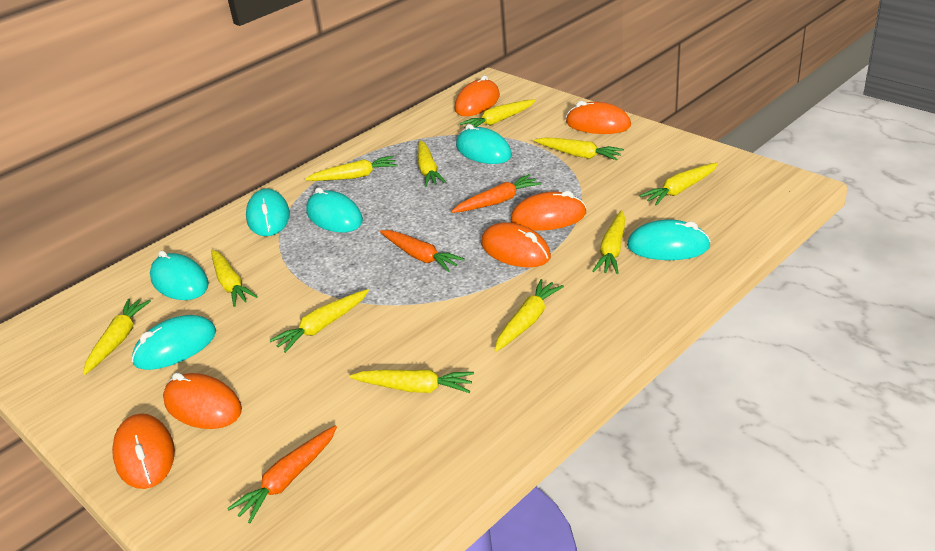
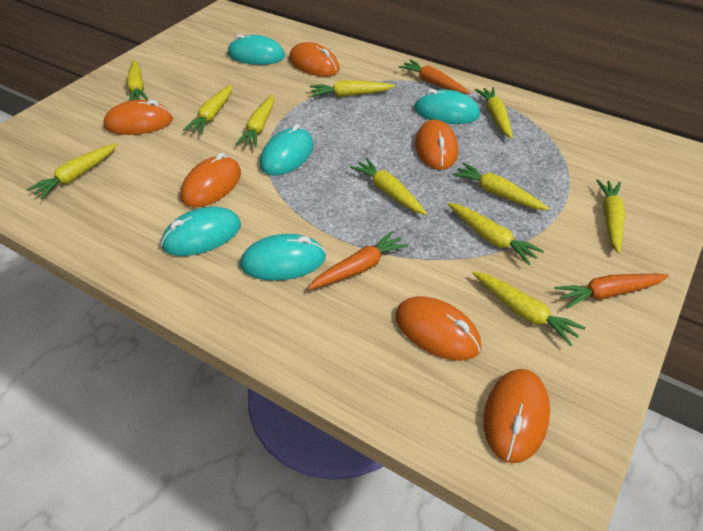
turquoise mouse: 6 -> 5

